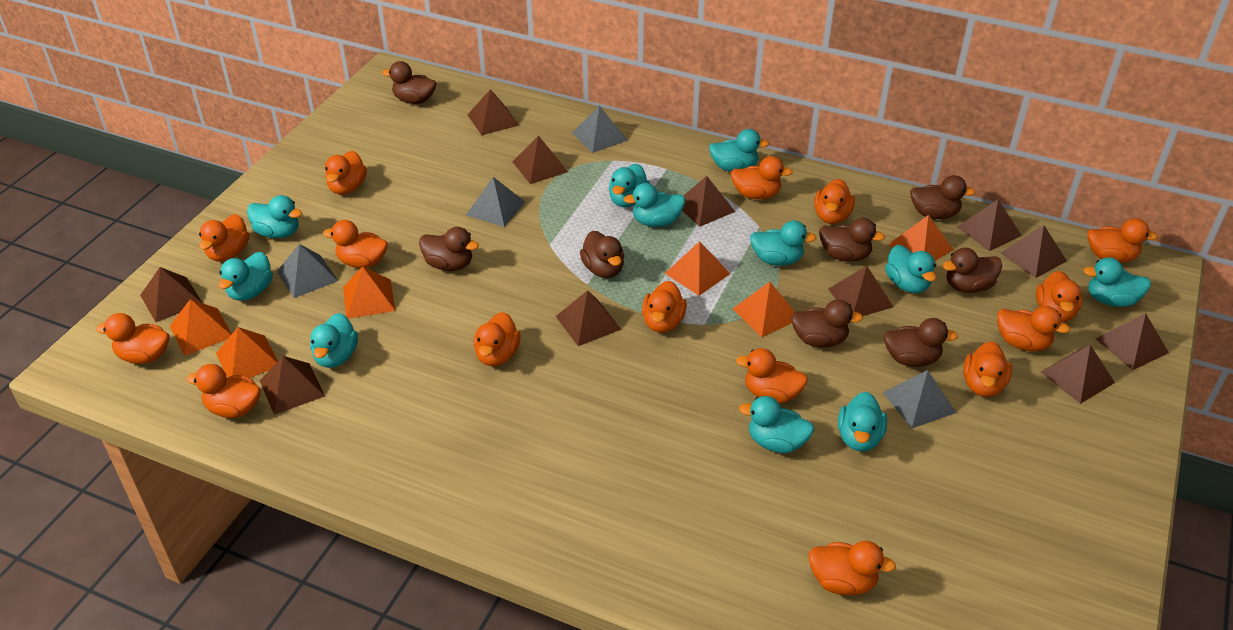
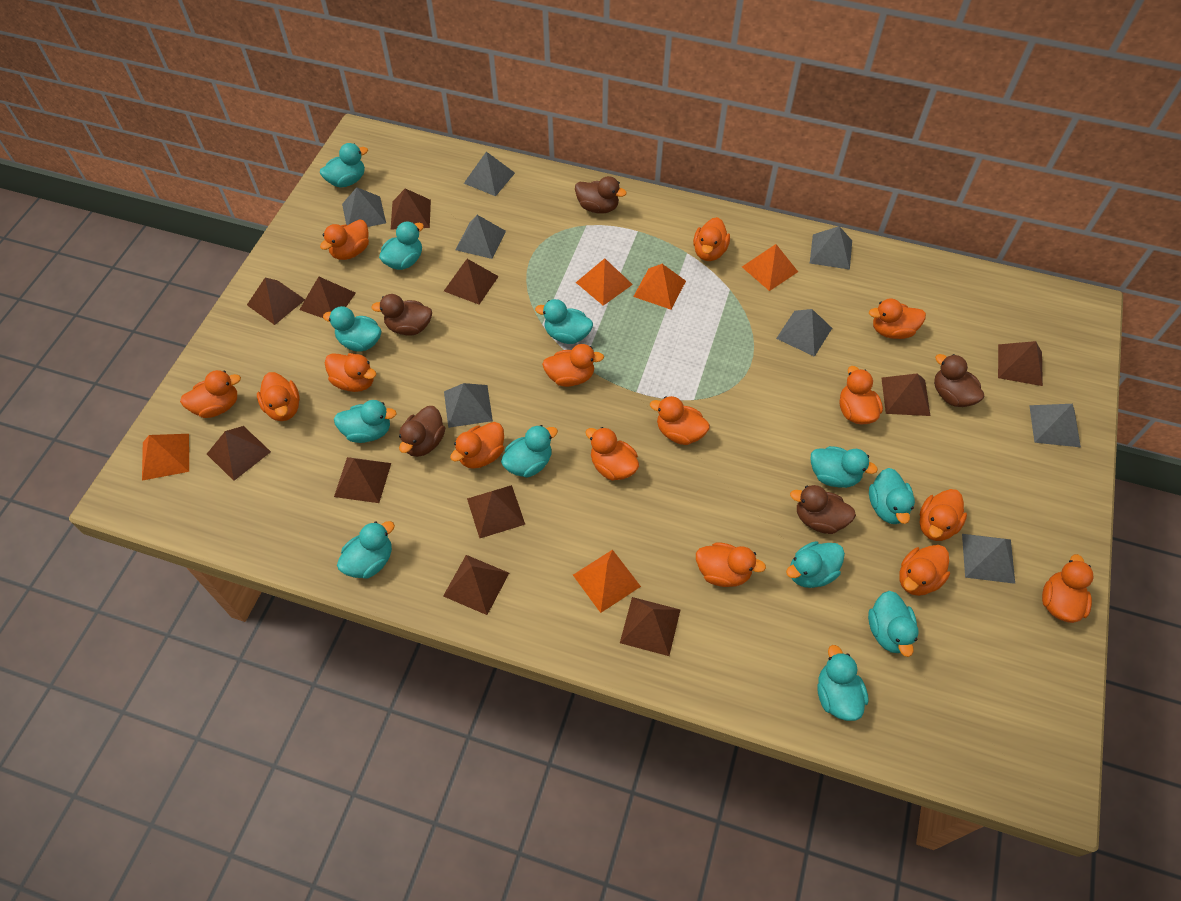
brown duck: 8 -> 5
grey pyramid: 4 -> 8
orange pyramid: 6 -> 5
turquoise duck: 11 -> 12

